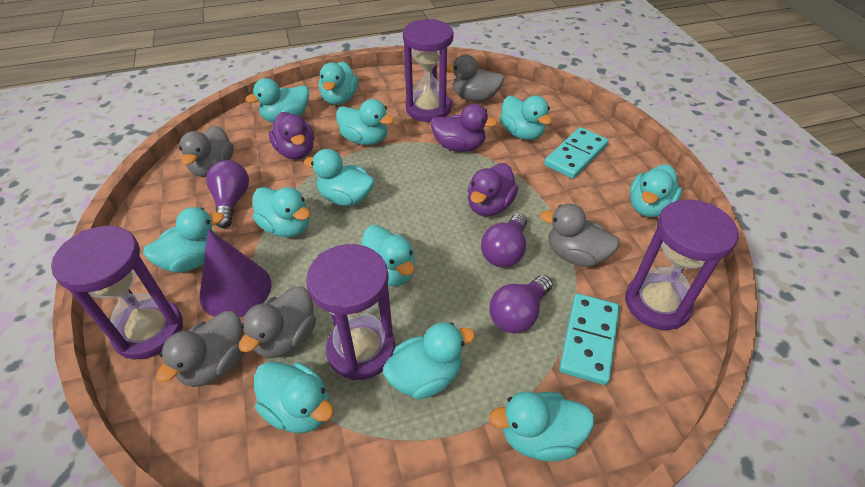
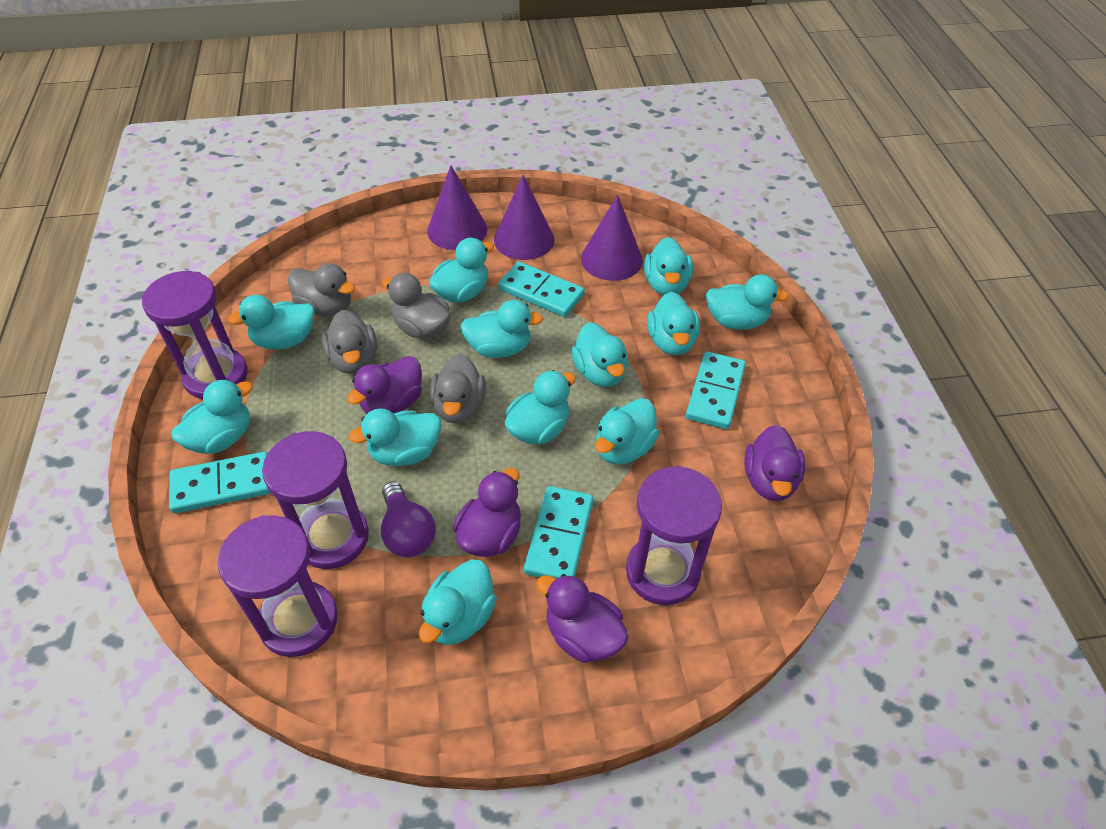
grey duck: 5 -> 4
purple cone: 1 -> 3
purple duck: 3 -> 4
purple light bulb: 3 -> 1
turquoise domino: 2 -> 4

